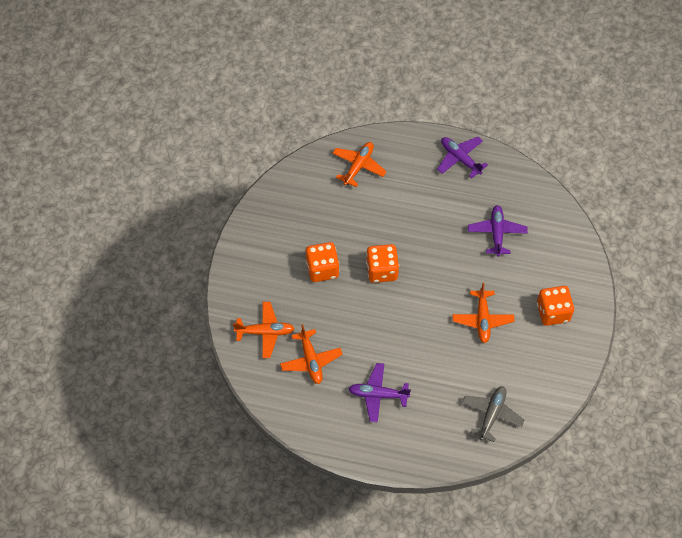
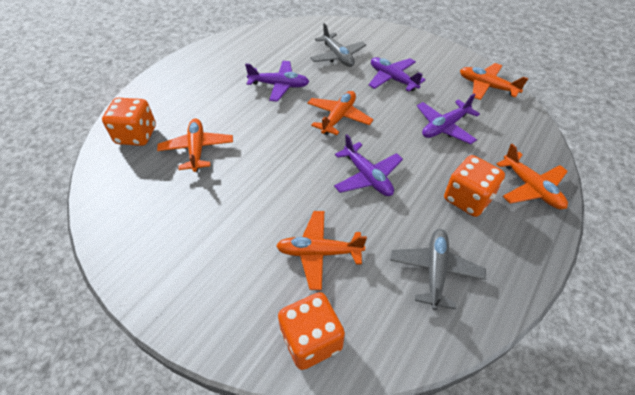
grey plane: 1 -> 2
orange plane: 4 -> 5
purple plane: 3 -> 4

